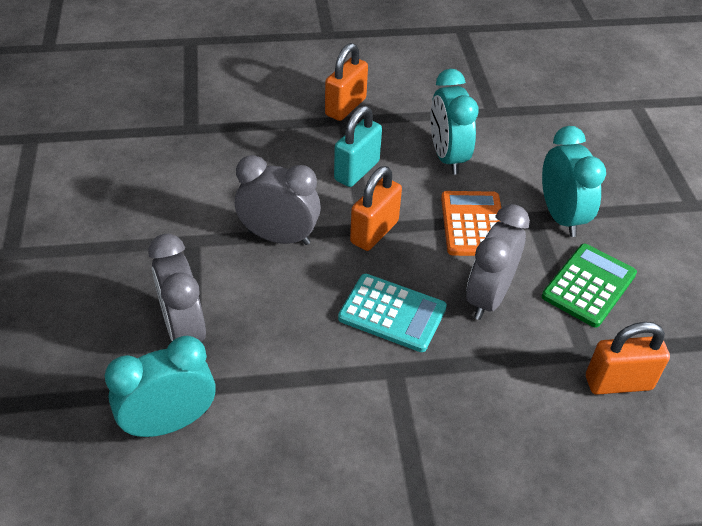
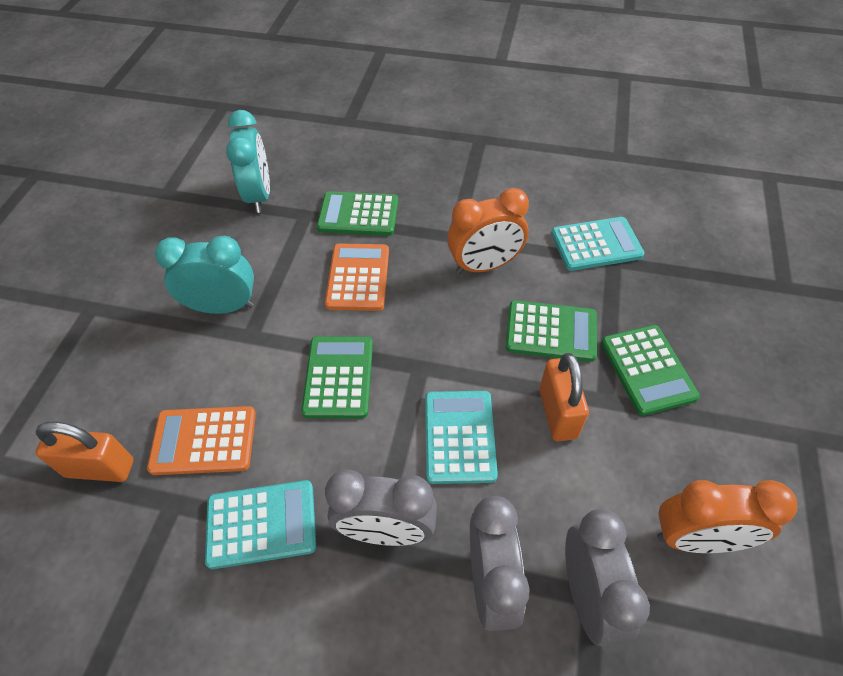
green calculator: 1 -> 4
orange calculator: 1 -> 2
orange clock: 0 -> 2
orange padlock: 3 -> 2
turquoise calculator: 1 -> 3
turquoise clock: 3 -> 2
turquoise padlock: 1 -> 0

